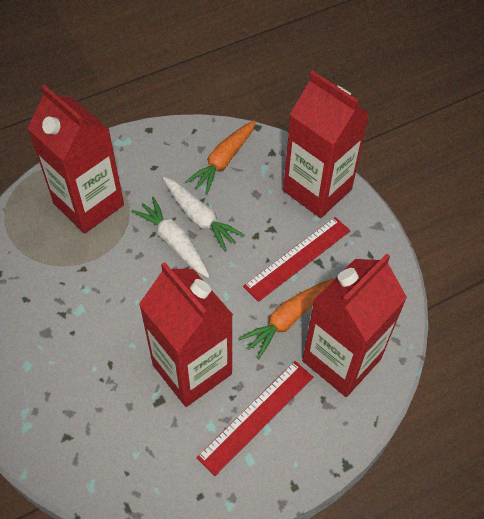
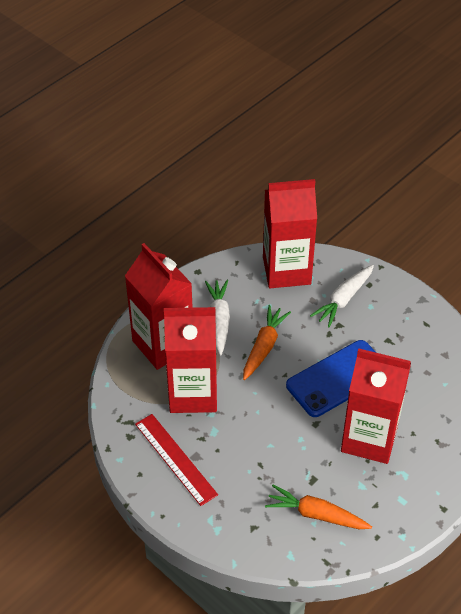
blue phone: 0 -> 1
red ruler: 2 -> 1

